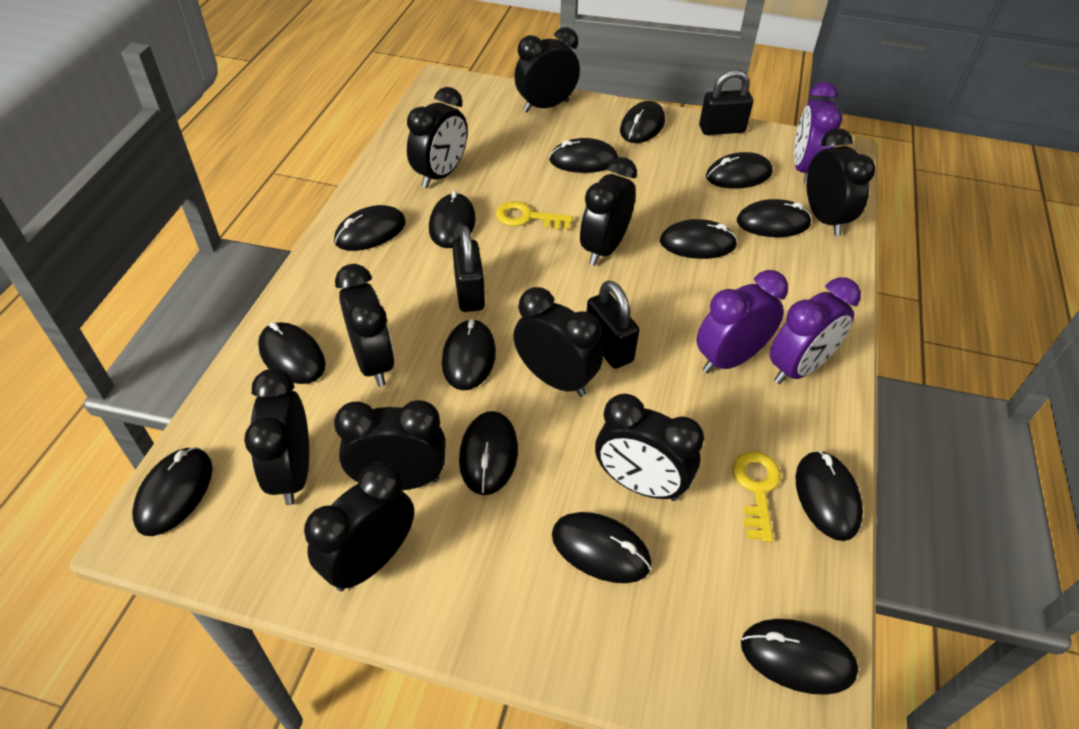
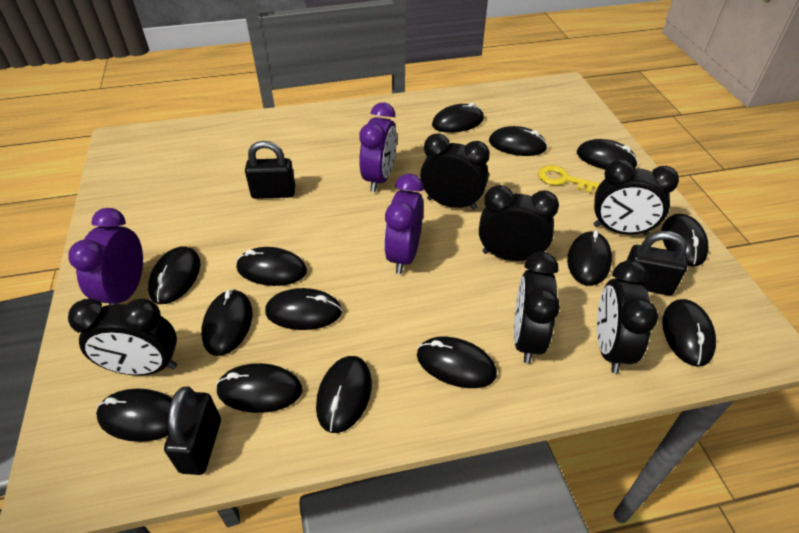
black clock: 10 -> 6
yellow key: 2 -> 1

